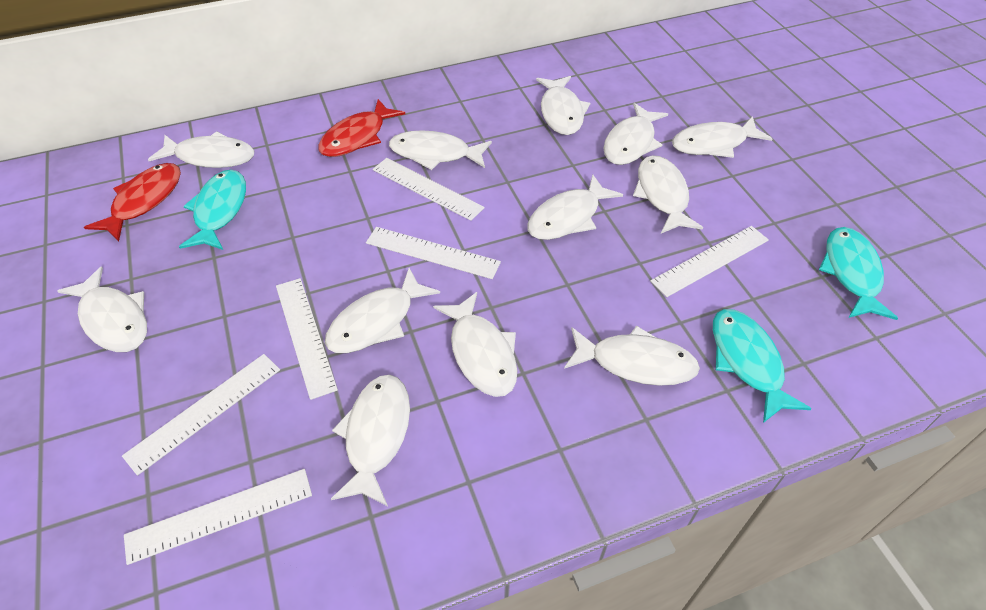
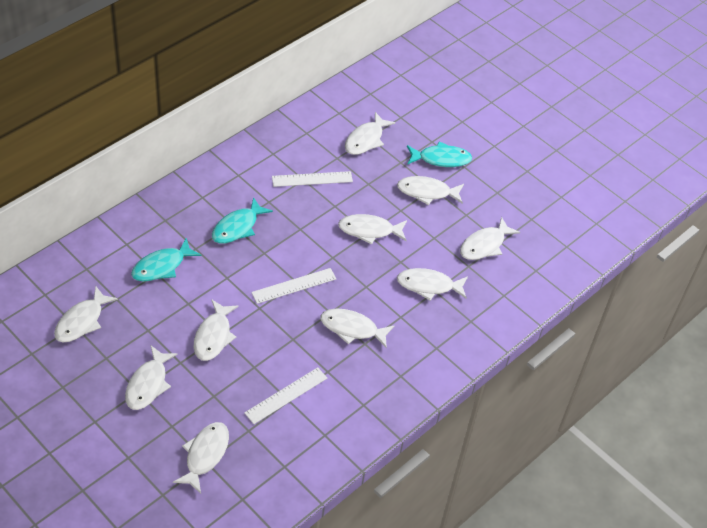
red fish: 2 -> 0
white fish: 12 -> 10
white ruler: 6 -> 3

